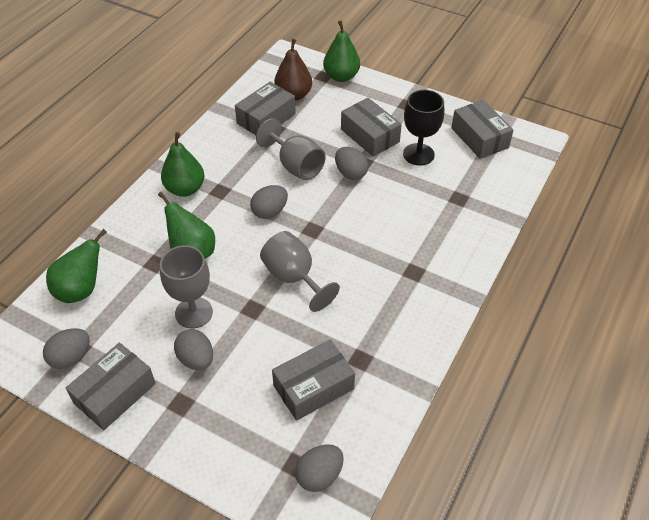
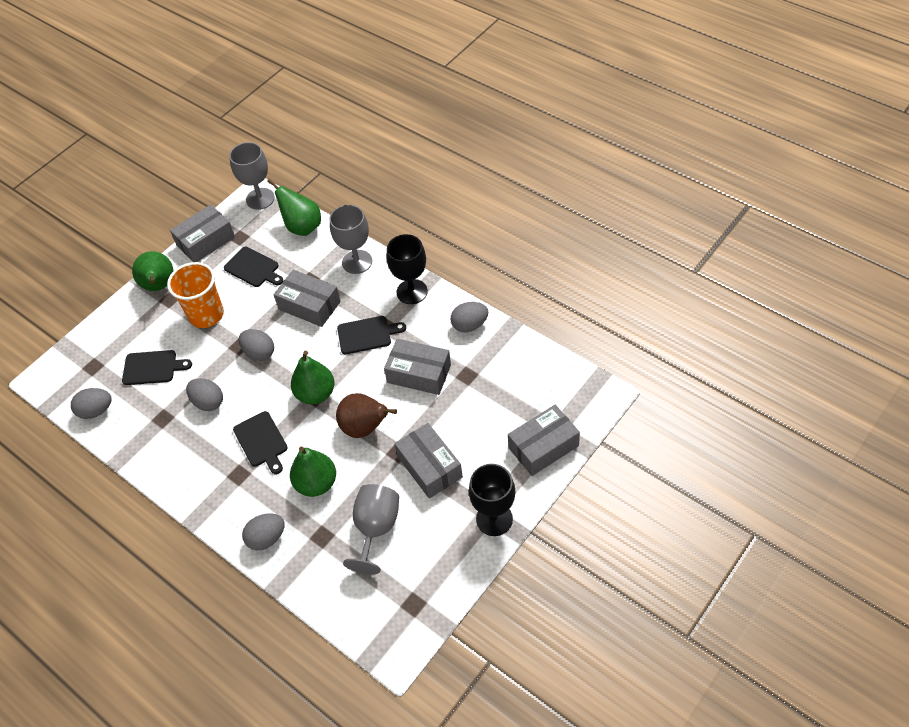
black cutting board: 0 -> 4
black goblet: 1 -> 2
orange cup: 0 -> 1

